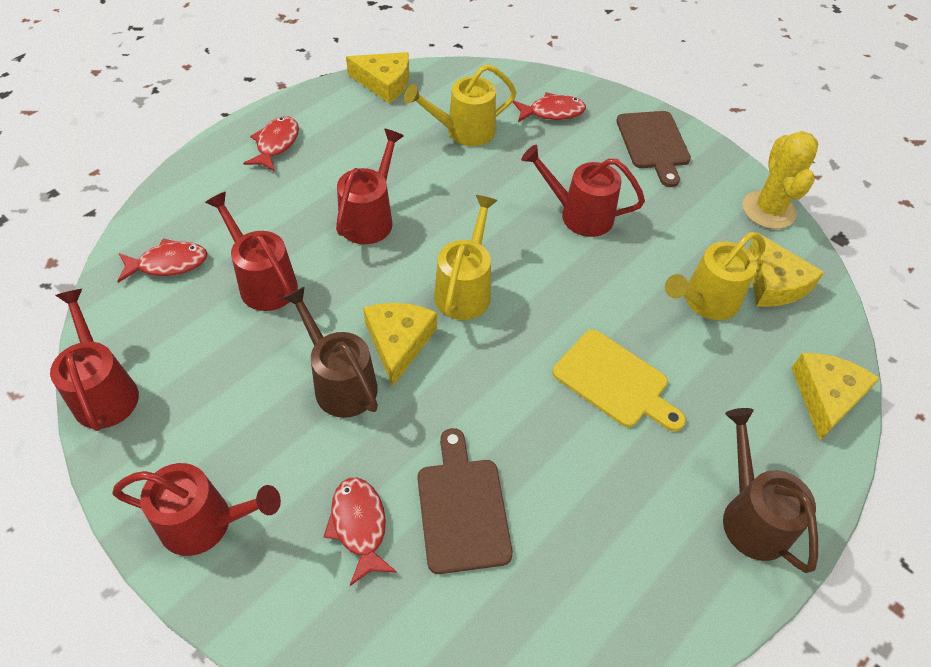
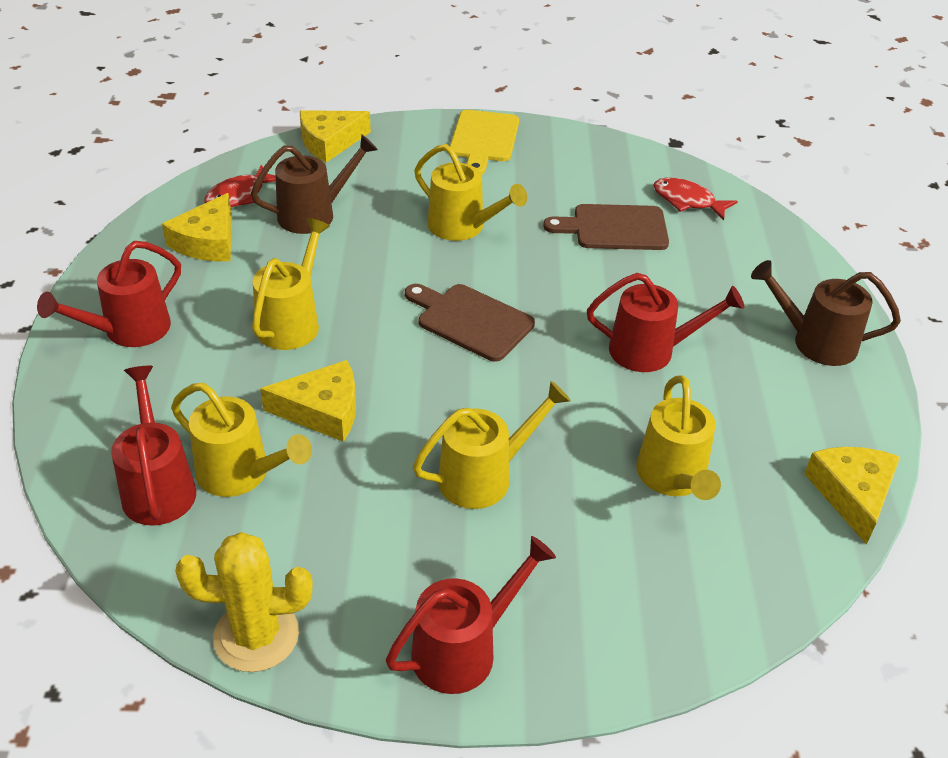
red fish: 4 -> 2
red watering can: 5 -> 4
yellow watering can: 3 -> 5

